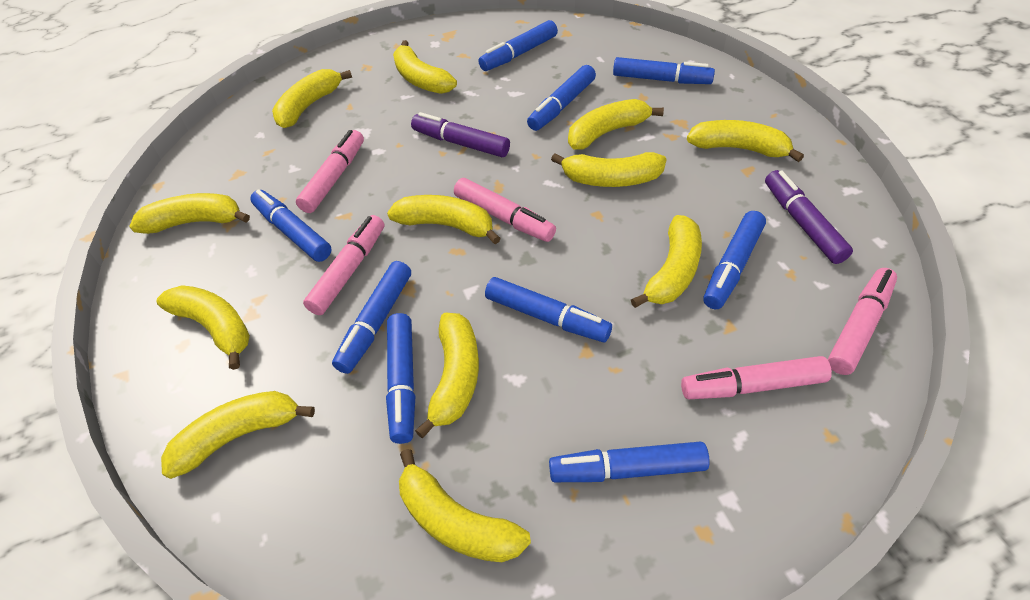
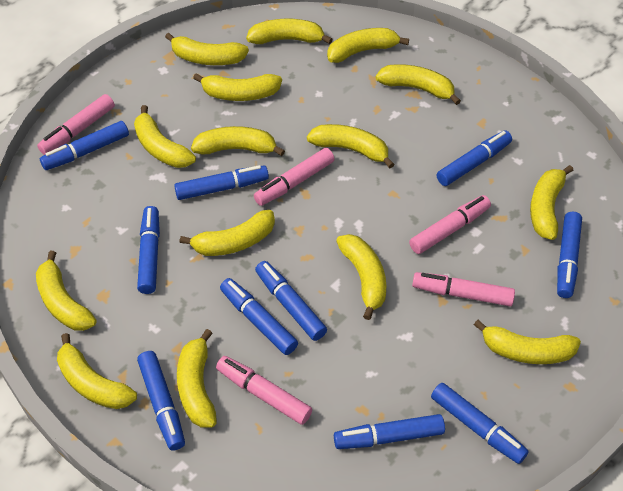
blue marker: 9 -> 10
purple marker: 2 -> 0
yellow banana: 12 -> 15

